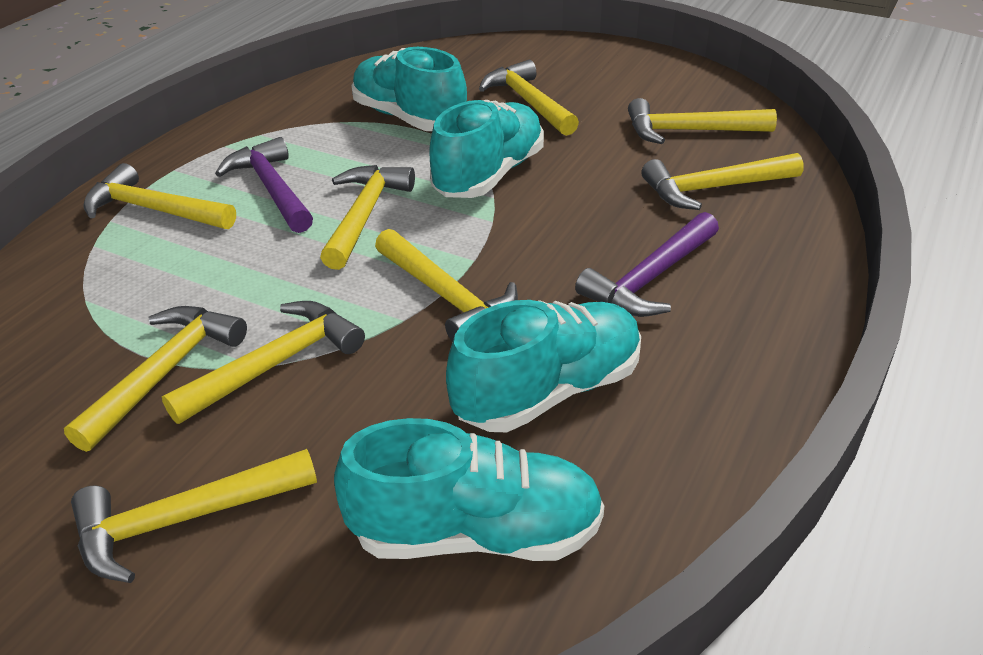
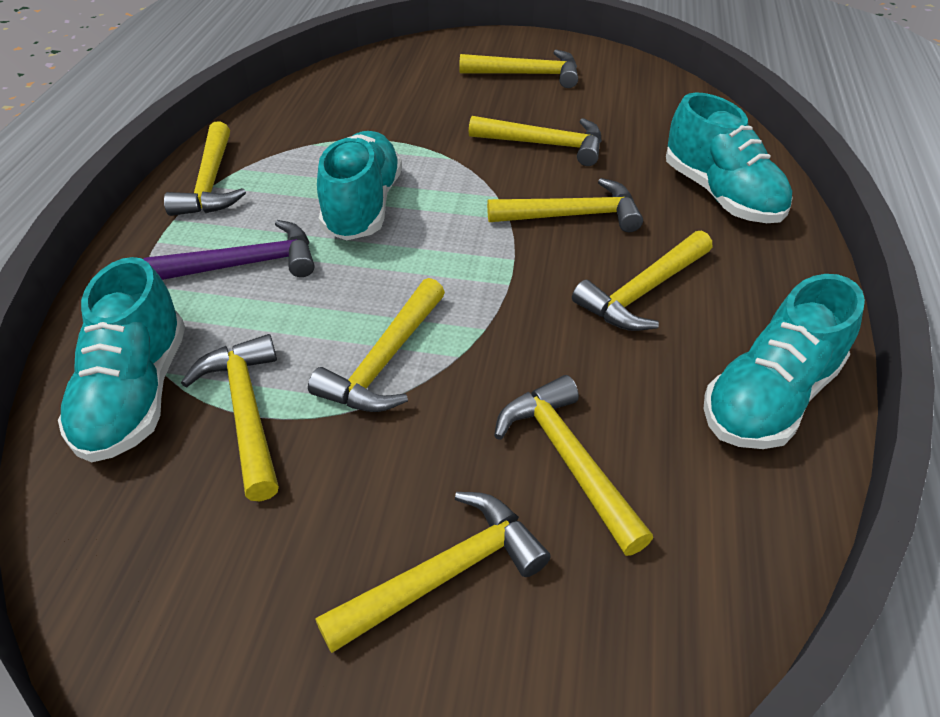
purple hammer: 2 -> 1

